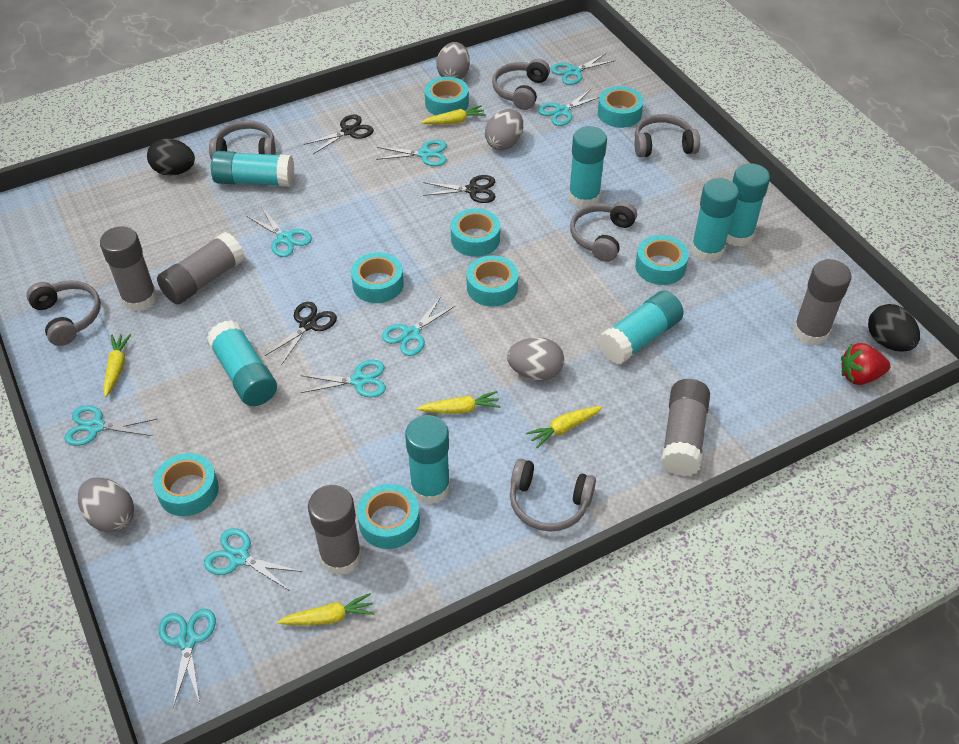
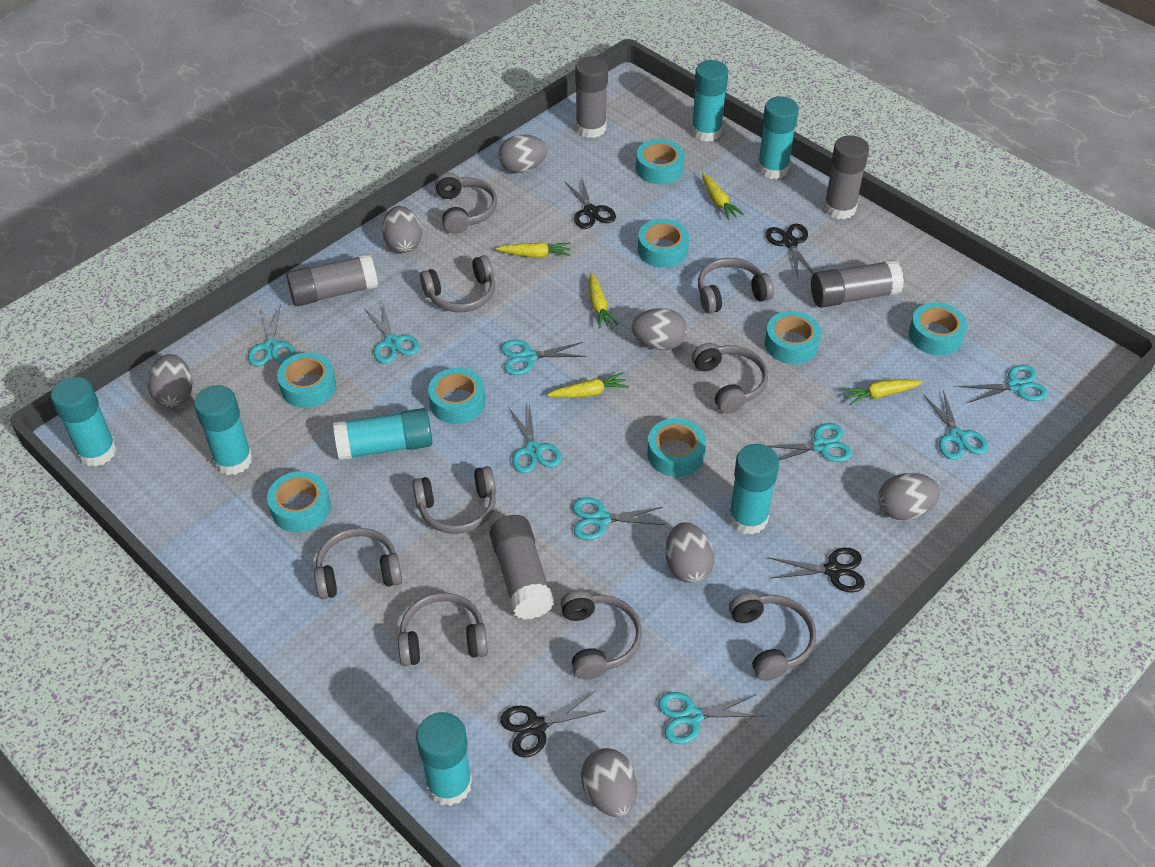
black egg: 2 -> 0
black scissors: 3 -> 4
grey egg: 4 -> 7
grey headphones: 6 -> 9
red strawberry: 1 -> 0

